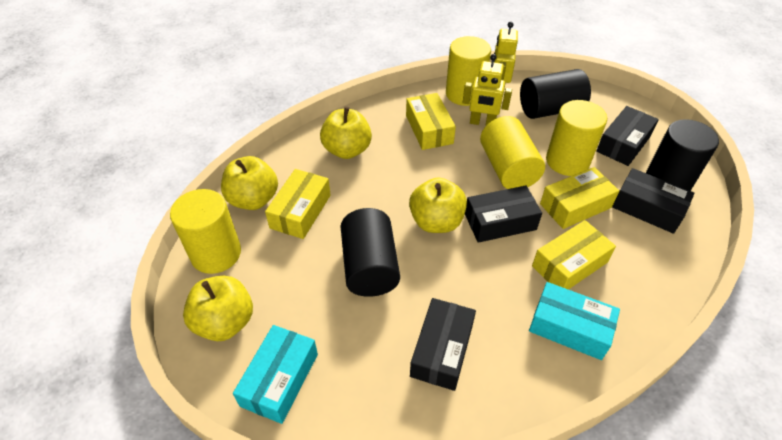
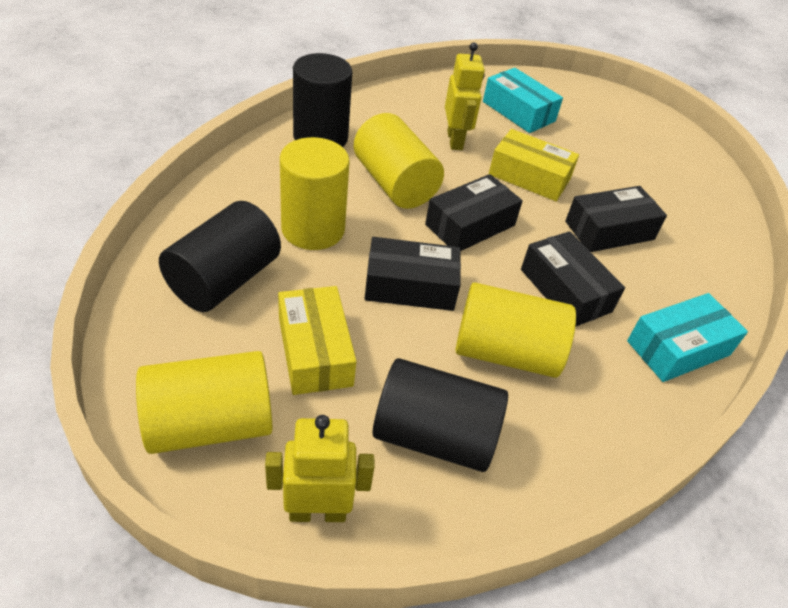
yellow apple: 4 -> 0
yellow box: 4 -> 2

